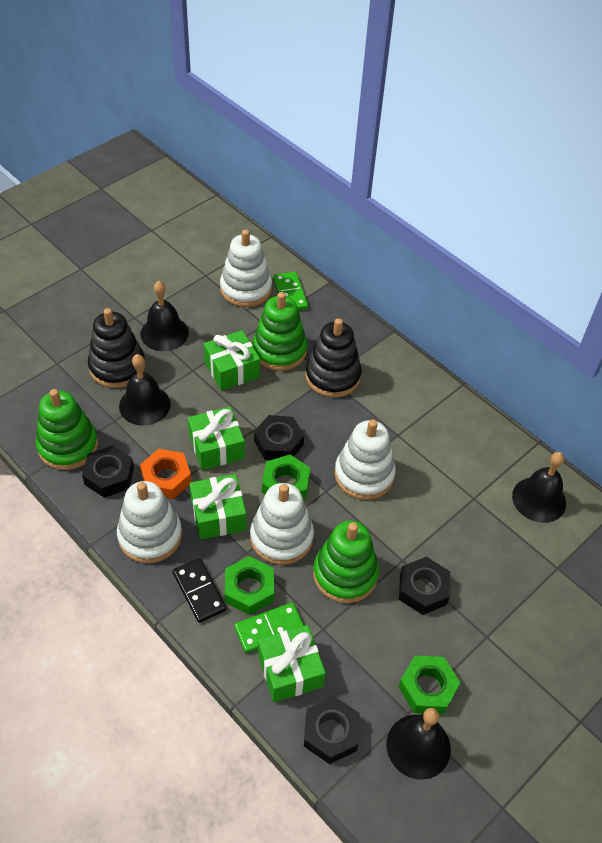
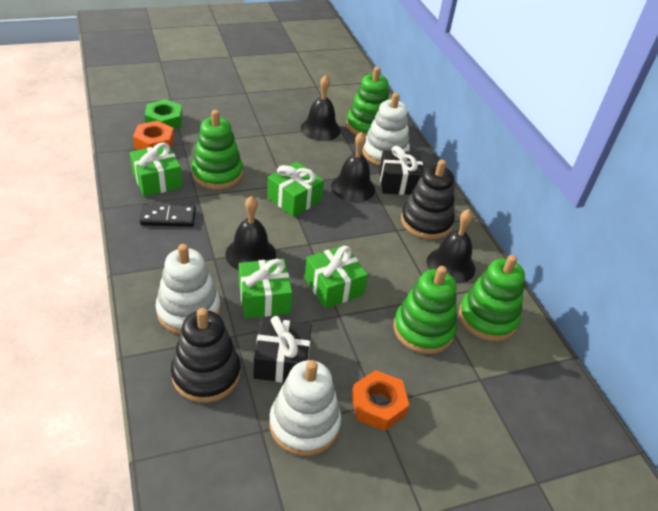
black gift: 0 -> 2
black nut: 4 -> 0
green domino: 2 -> 0
green nut: 3 -> 1
green stacking toy: 3 -> 4
orange nut: 1 -> 2
white stacking toy: 4 -> 3

